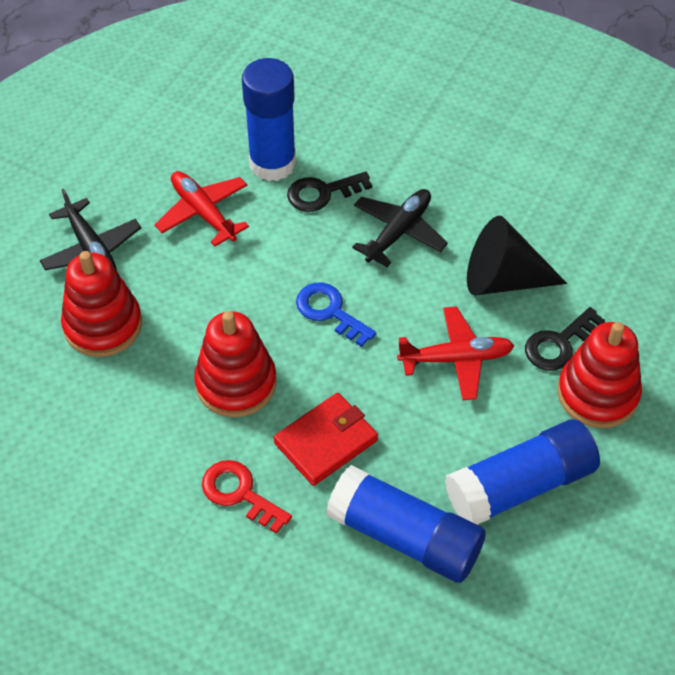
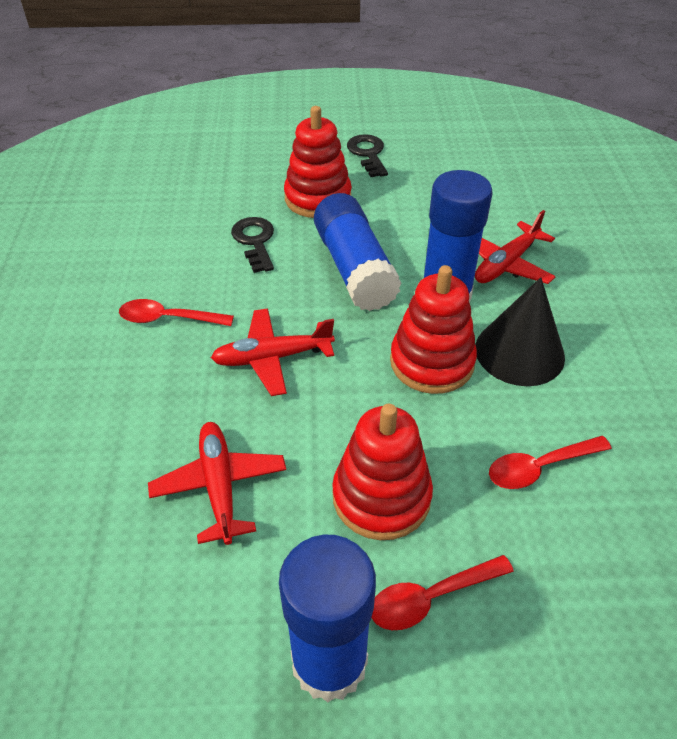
black plane: 2 -> 0
blue key: 1 -> 0
red key: 1 -> 0
red plane: 2 -> 3
red spoon: 0 -> 3
red wallet: 1 -> 0

